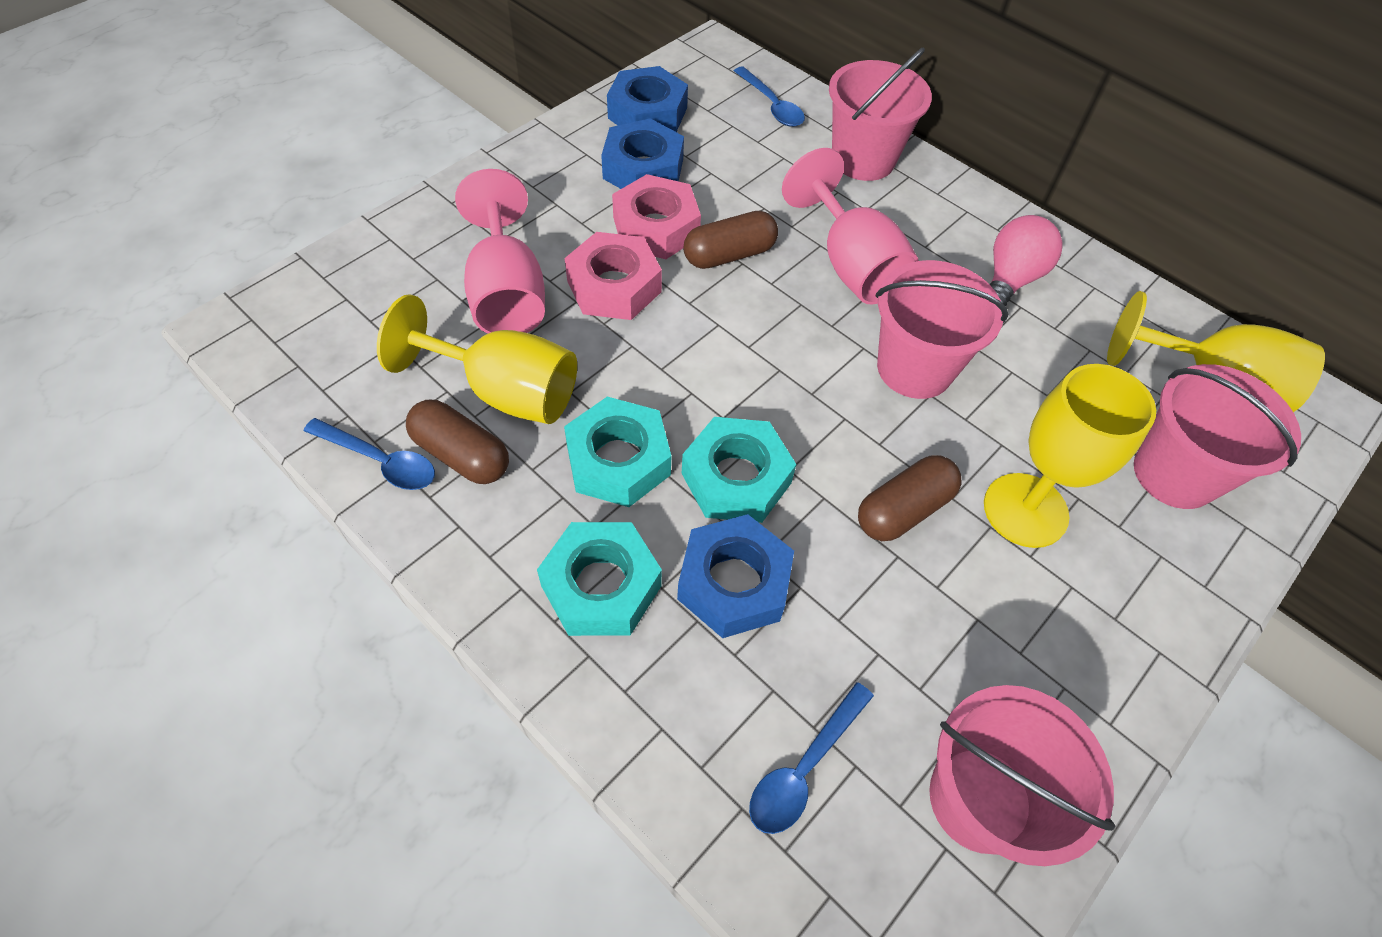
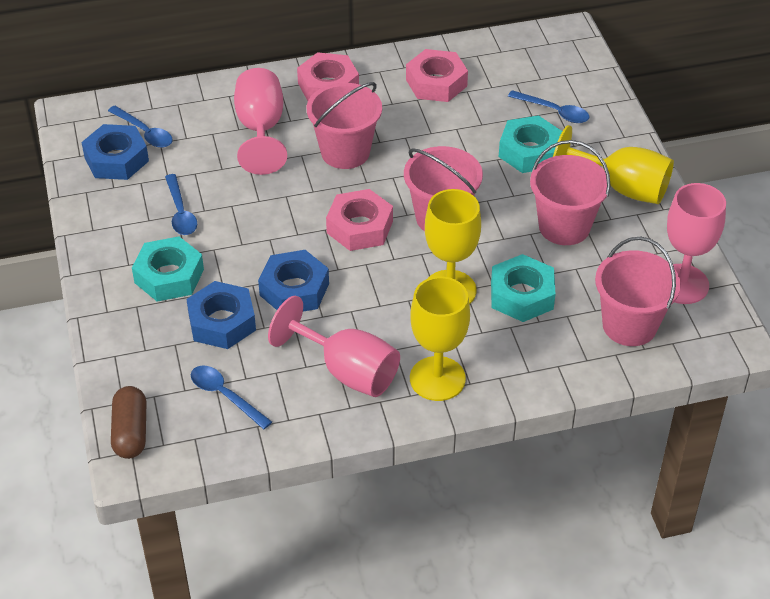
blue spoon: 3 -> 4
brown capsule: 3 -> 1
pink goblet: 2 -> 3
pink light bulb: 1 -> 0
pink nut: 2 -> 3

